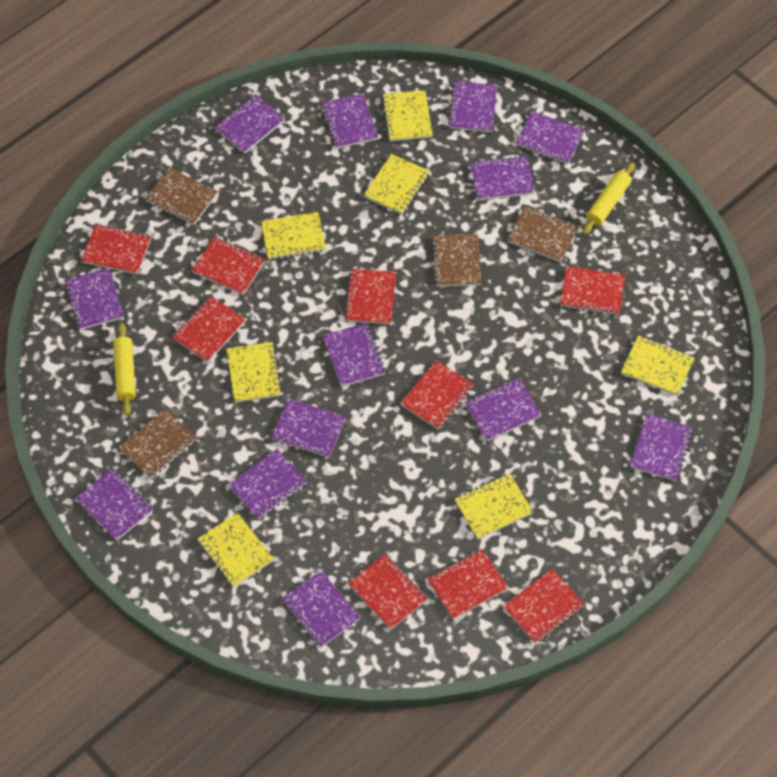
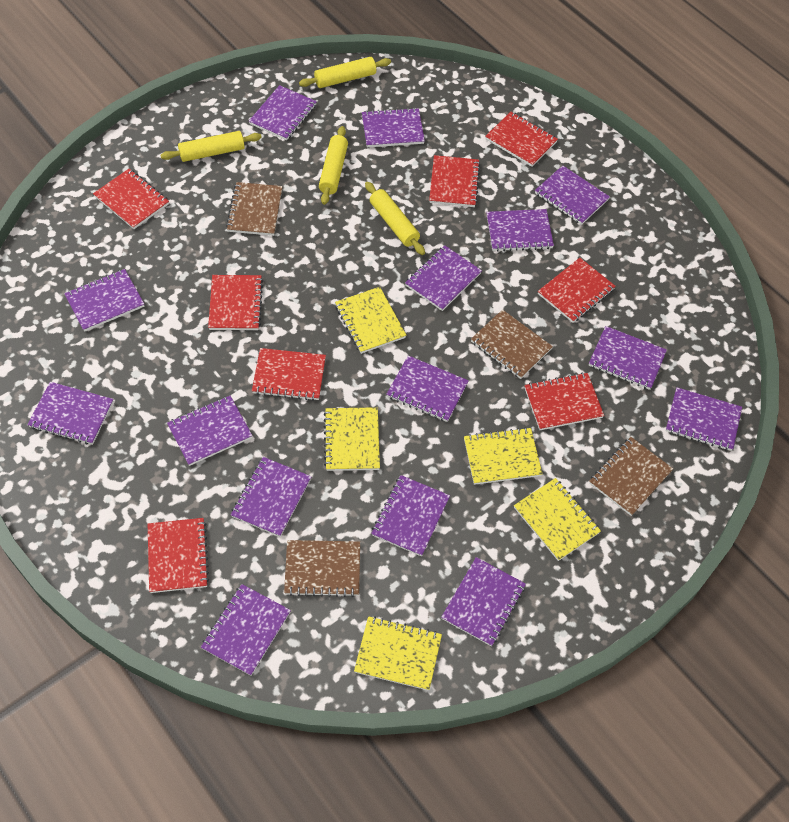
purple notebook: 13 -> 15
red notebook: 9 -> 8
yellow notebook: 7 -> 5
yellow rolling pin: 2 -> 4

